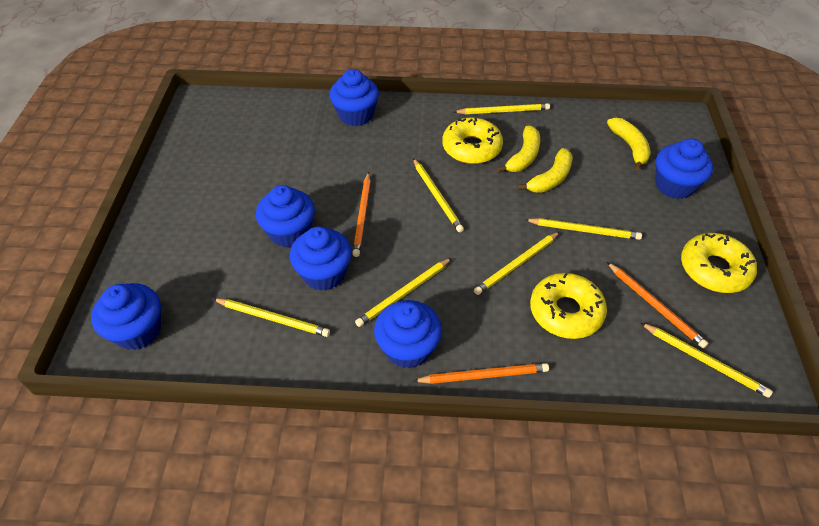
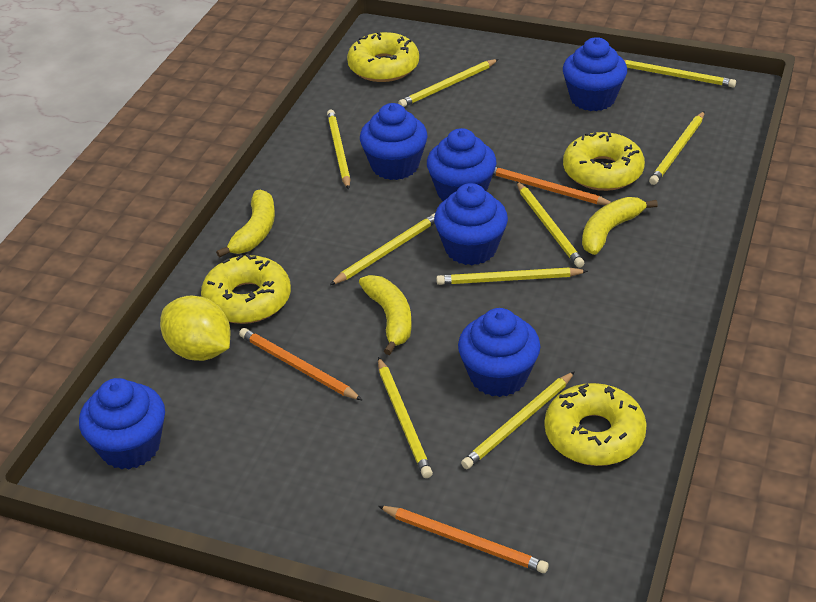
yellow donut: 3 -> 4
yellow lemon: 0 -> 1
yellow pencil: 7 -> 9

